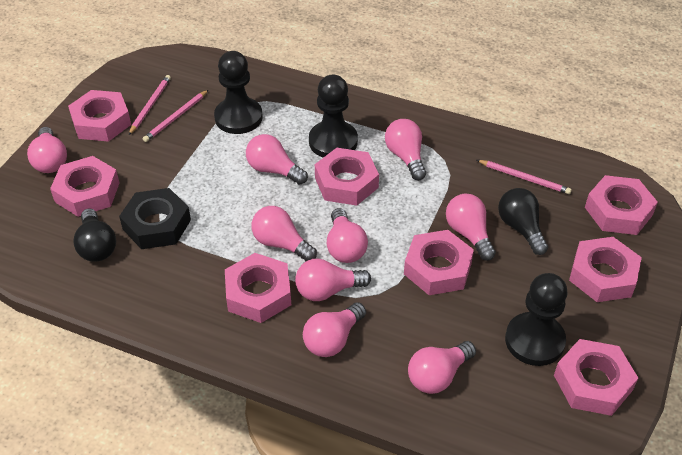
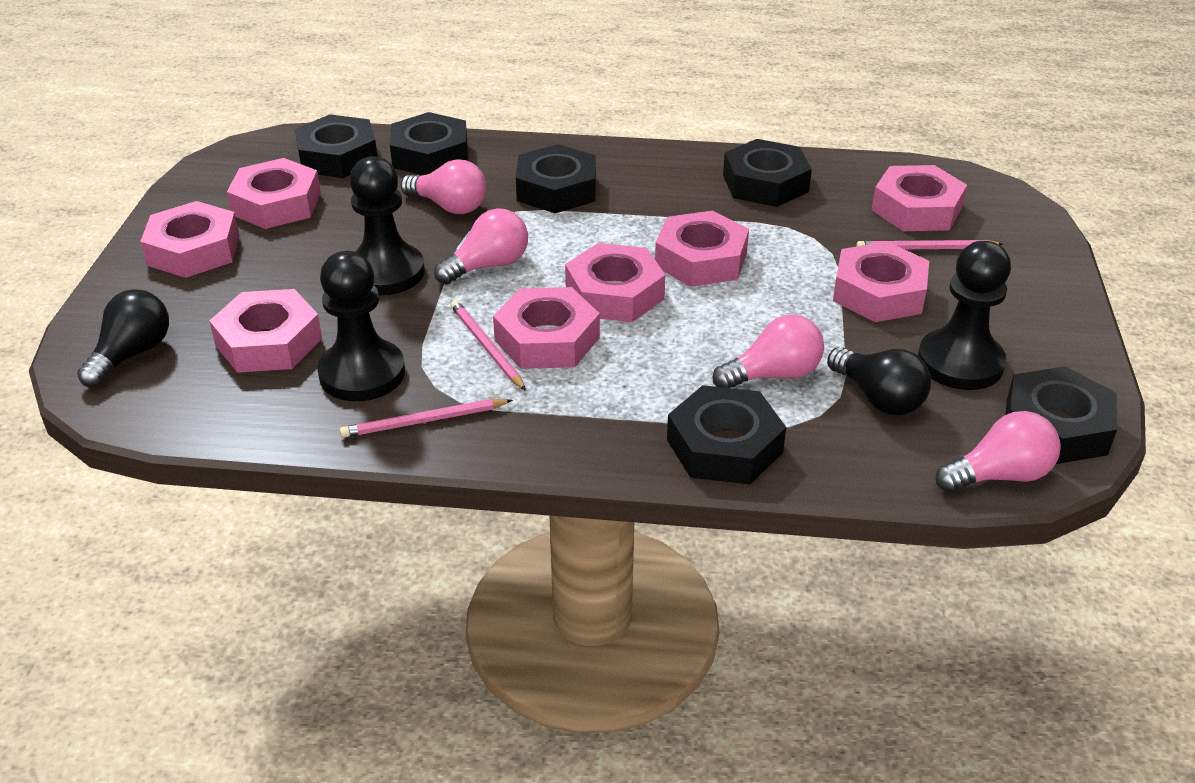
black nut: 1 -> 6
pink light bulb: 9 -> 4

